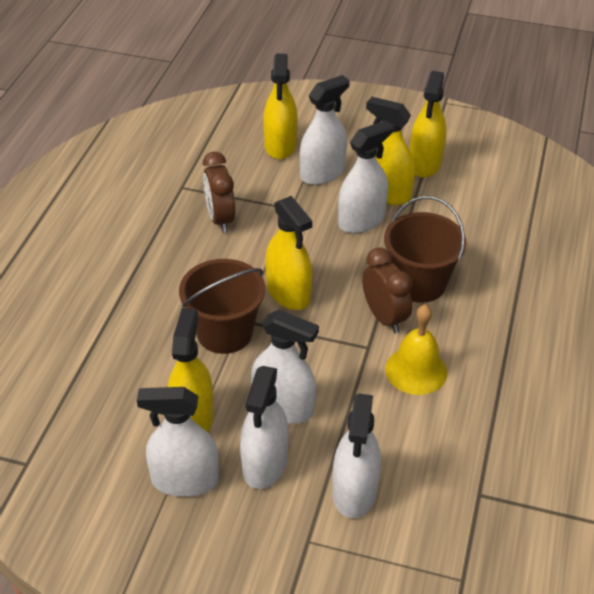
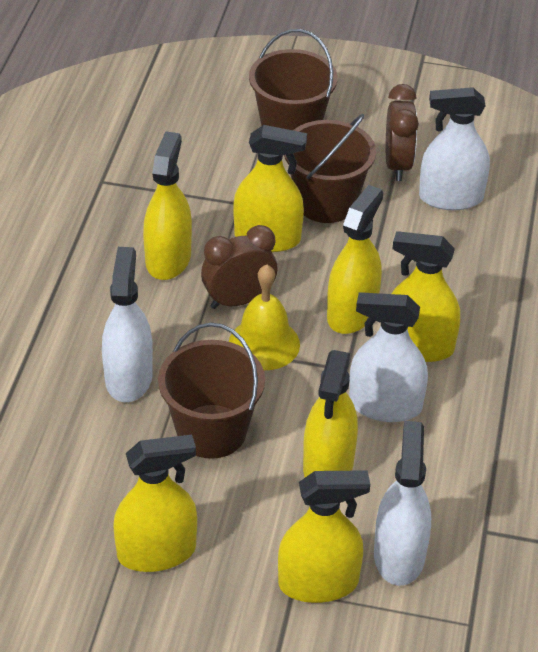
brown bucket: 2 -> 3
white spray bottle: 6 -> 4
yellow spray bottle: 5 -> 7

